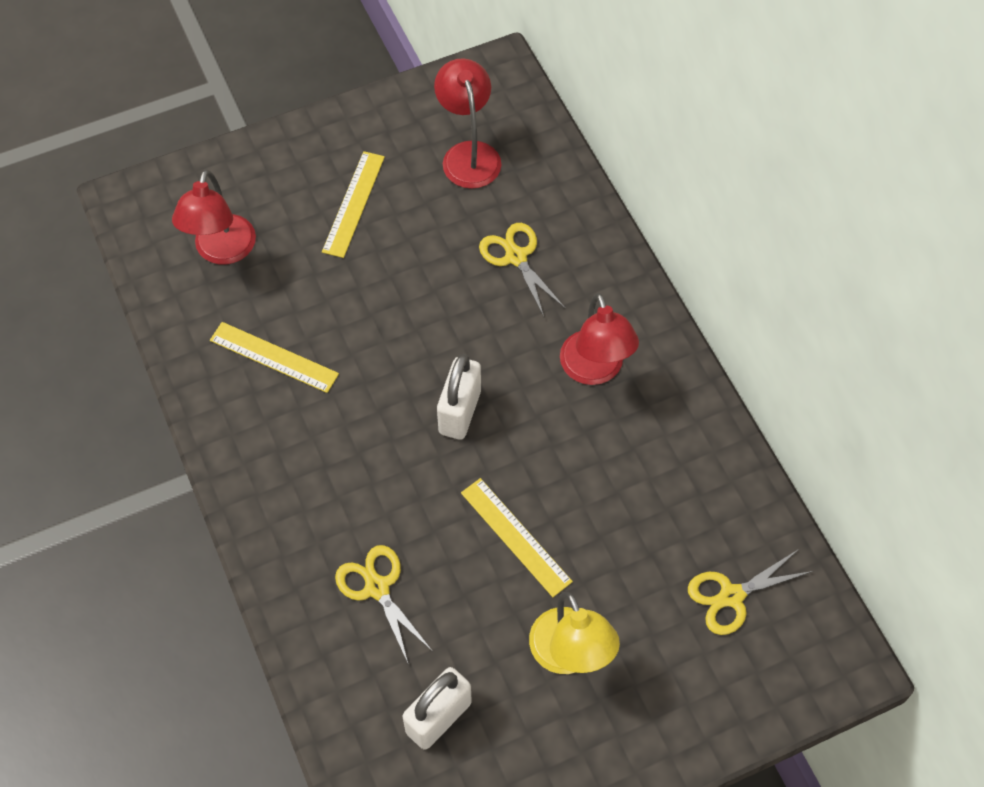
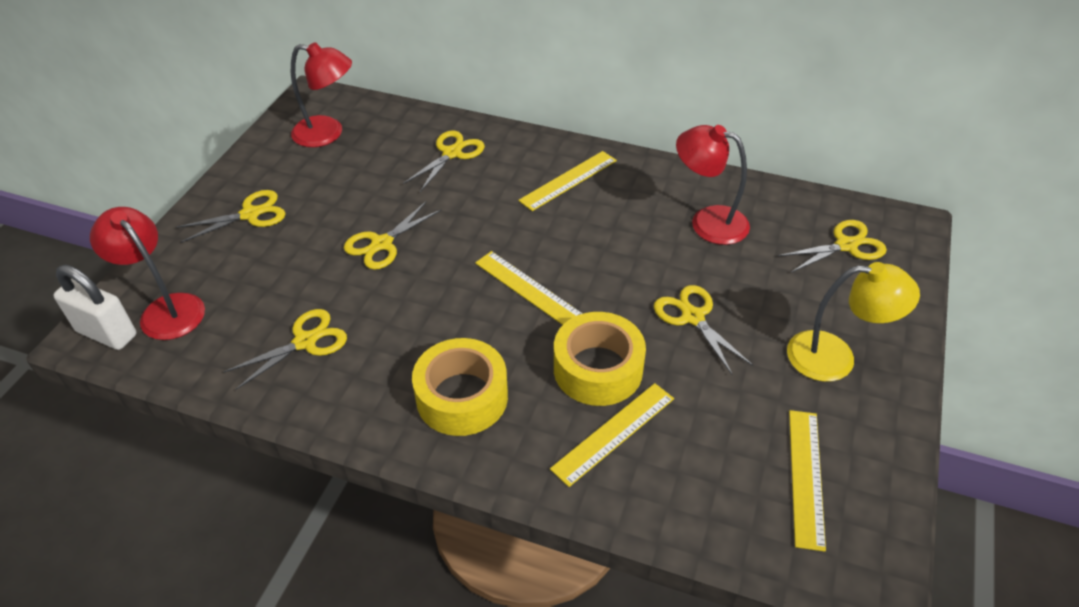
white padlock: 2 -> 1
yellow ruler: 3 -> 4
yellow scissors: 3 -> 6
yellow tape: 0 -> 2

